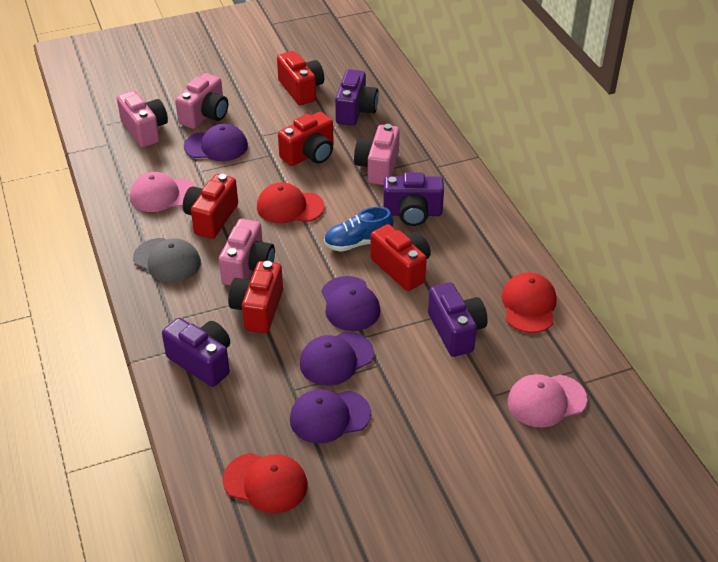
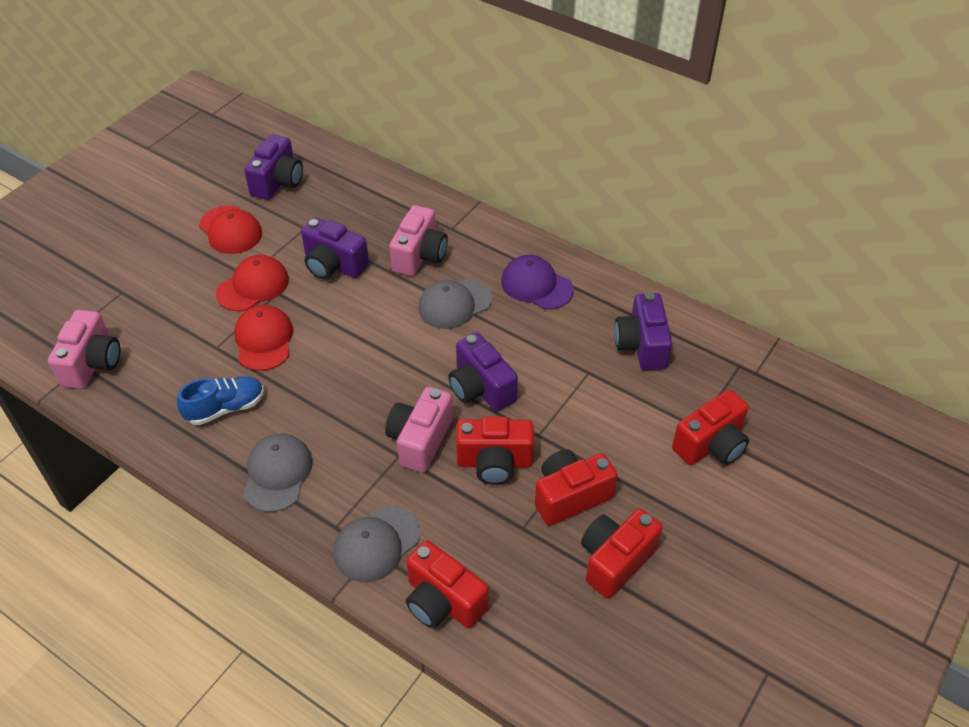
grey cap: 1 -> 3
pink camera: 4 -> 3
pink cap: 2 -> 0
purple cap: 4 -> 1

